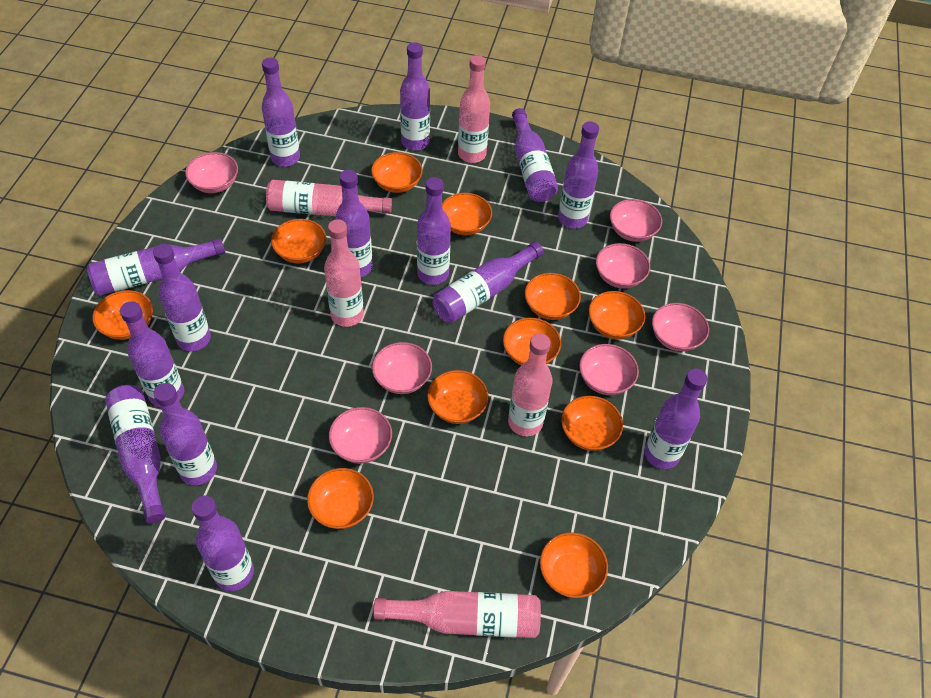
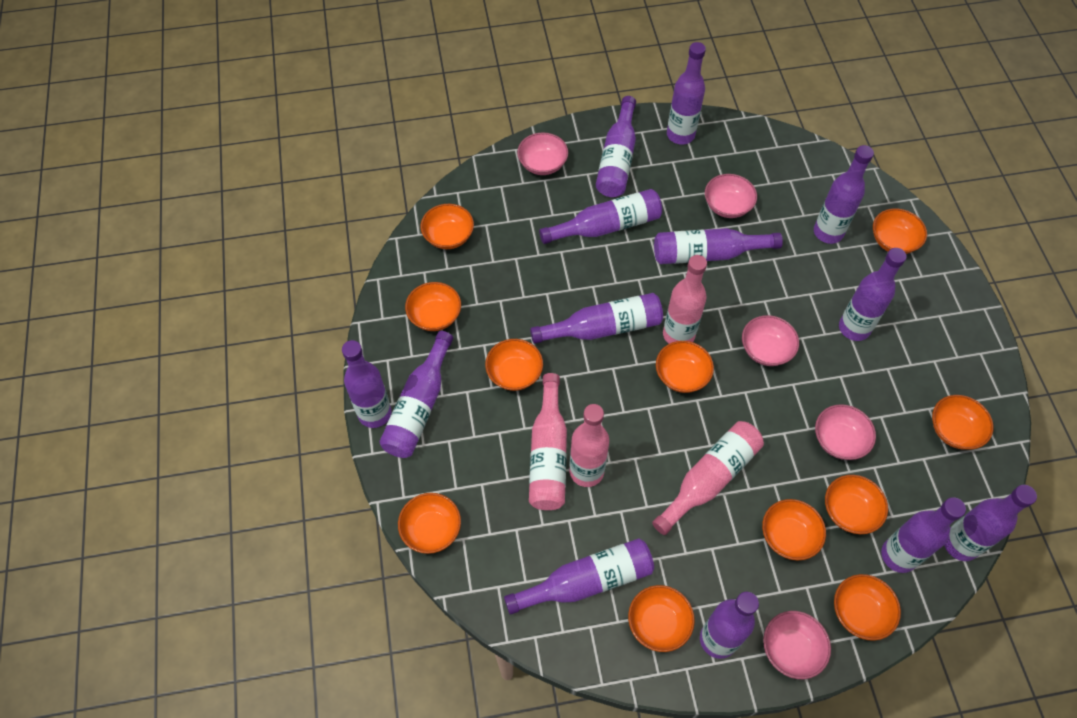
pink bottle: 5 -> 4
pink bowl: 7 -> 5
purple bottle: 14 -> 13

